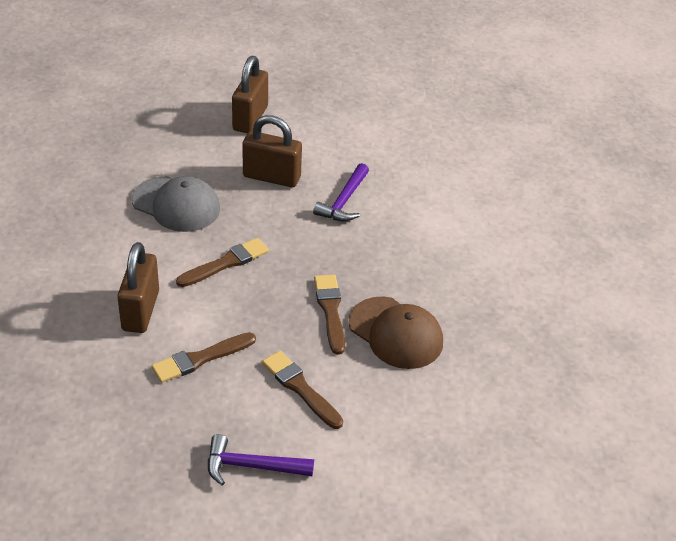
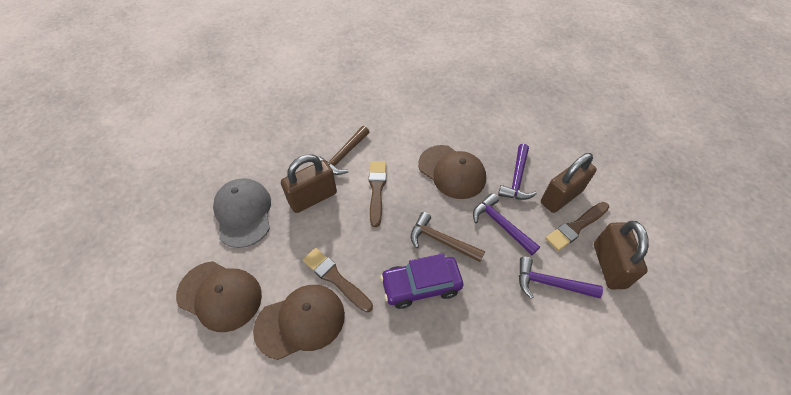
brown brush: 4 -> 3
brown cap: 1 -> 3
brown hammer: 0 -> 2
purple car: 0 -> 1
purple hammer: 2 -> 3

